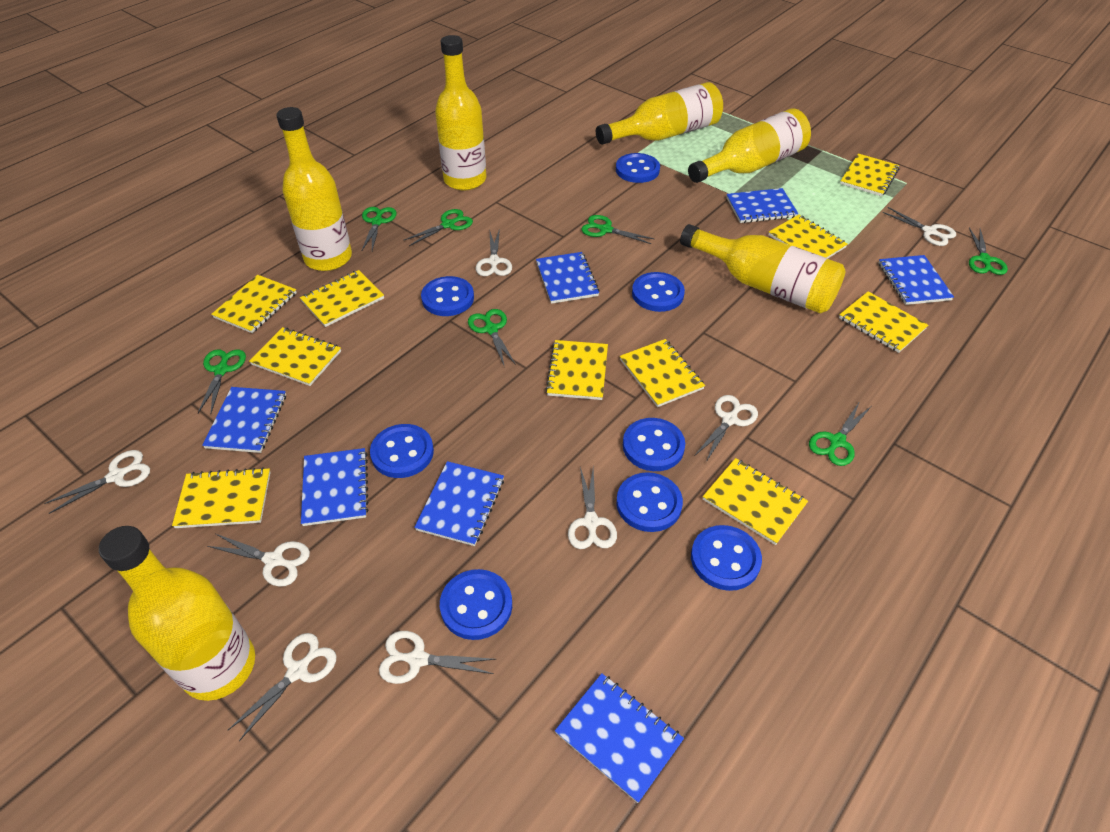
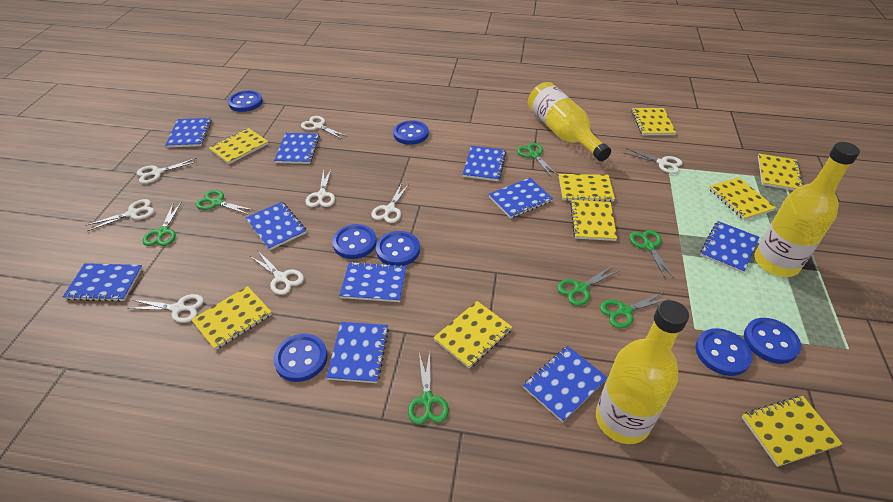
blue button: 8 -> 7
blue notebook: 7 -> 10
yellow bottle: 6 -> 3
yellow notebook: 10 -> 9

